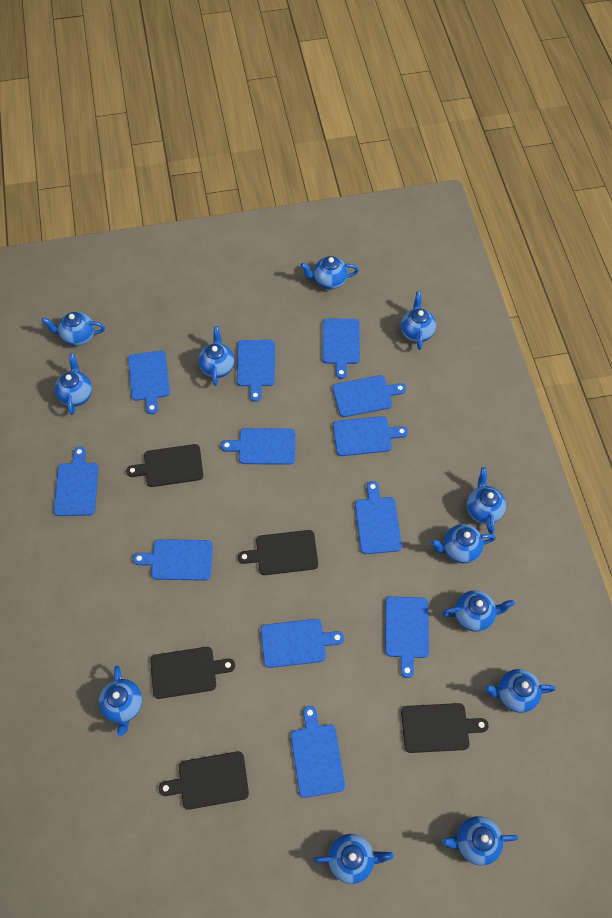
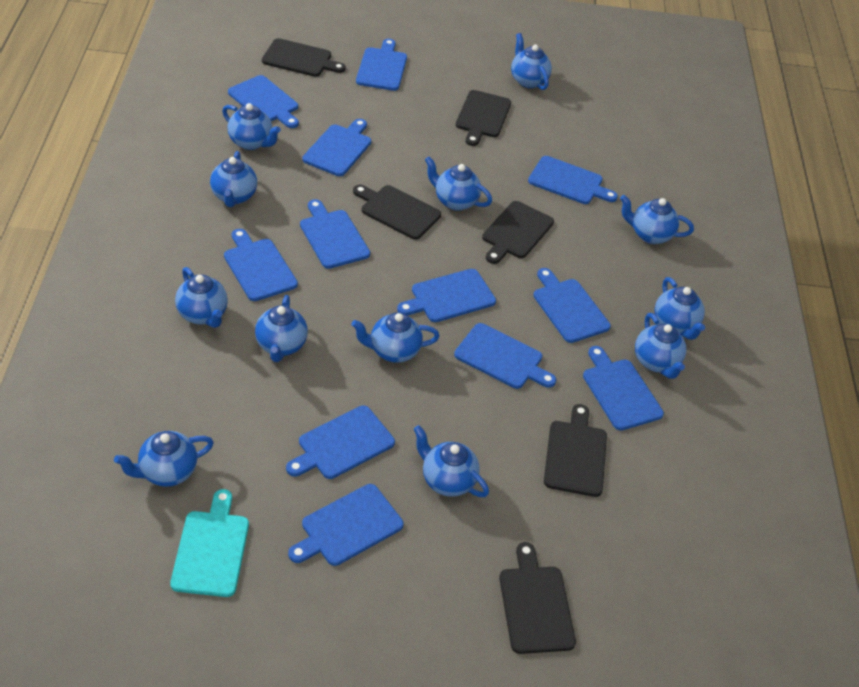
black cutting board: 5 -> 6
turquoise cutting board: 0 -> 1

